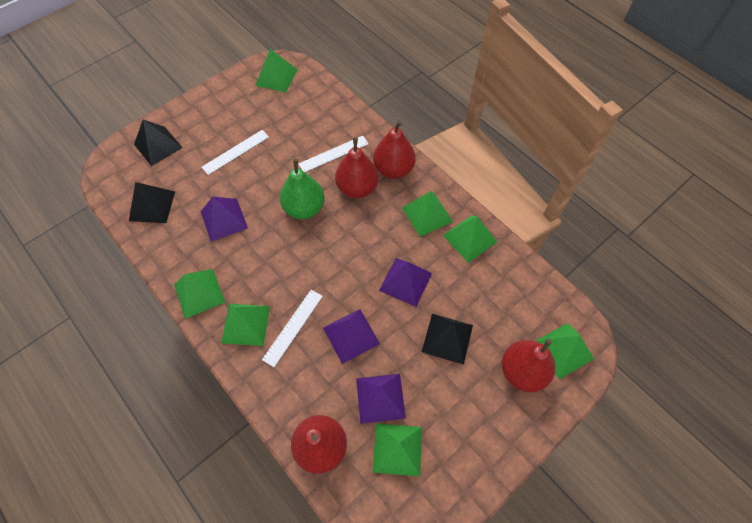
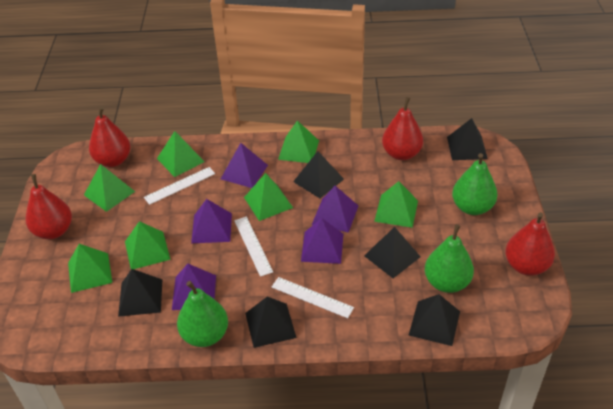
black pyramid: 3 -> 6
green pear: 1 -> 3
purple pyramid: 4 -> 5

